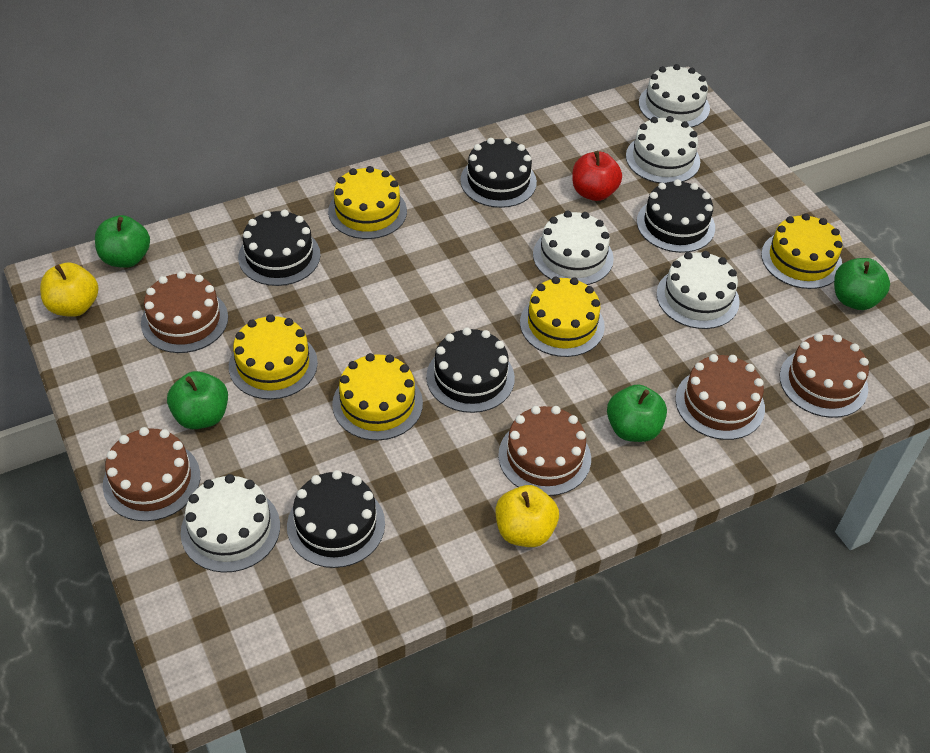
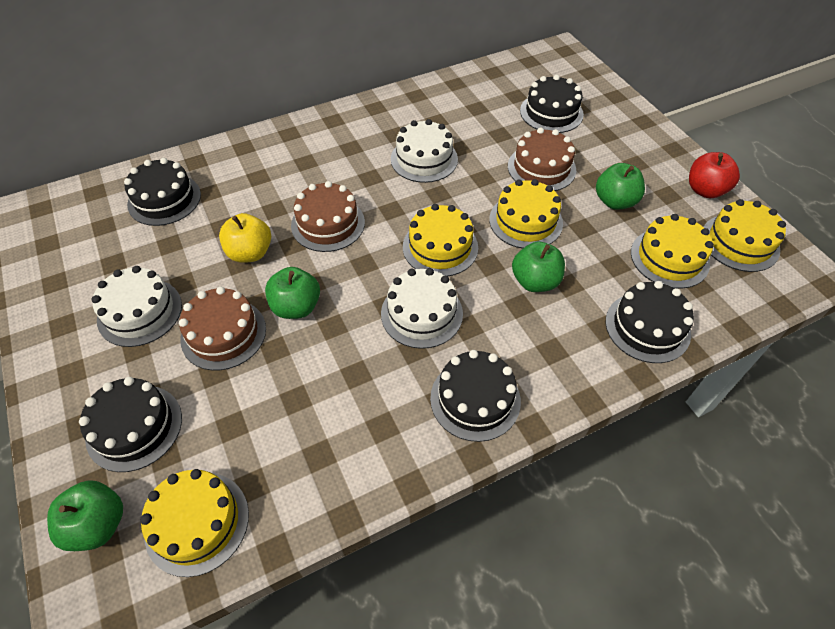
brown cake: 5 -> 3
white cake: 5 -> 3
yellow apple: 2 -> 1

